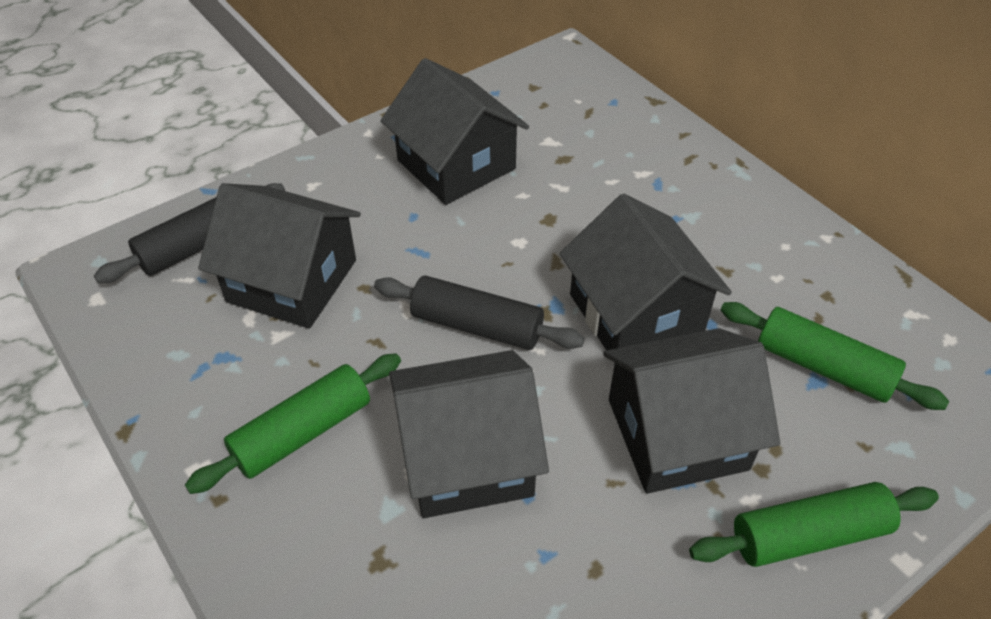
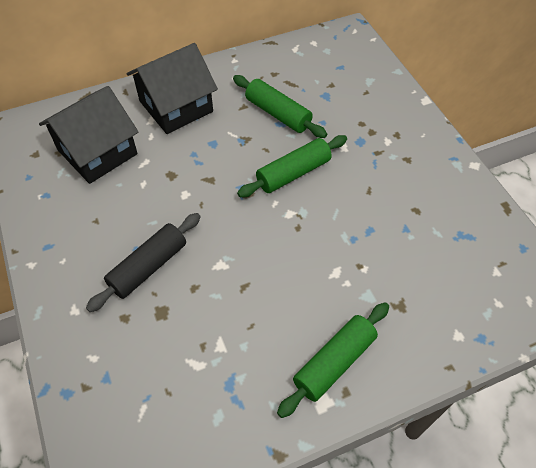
black house: 5 -> 2
black rolling pin: 2 -> 1

